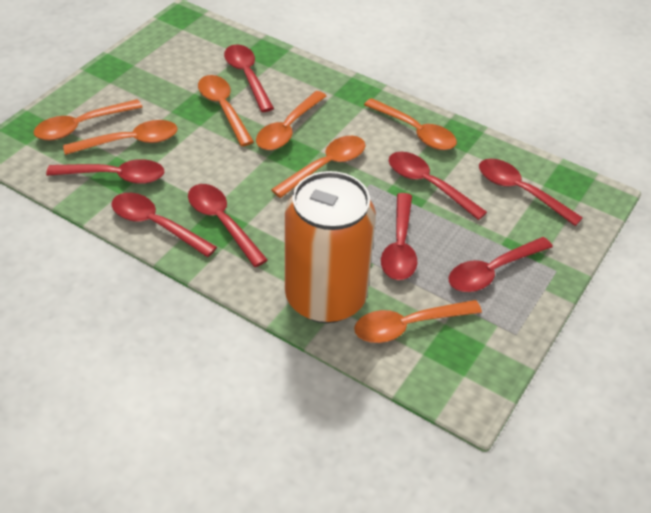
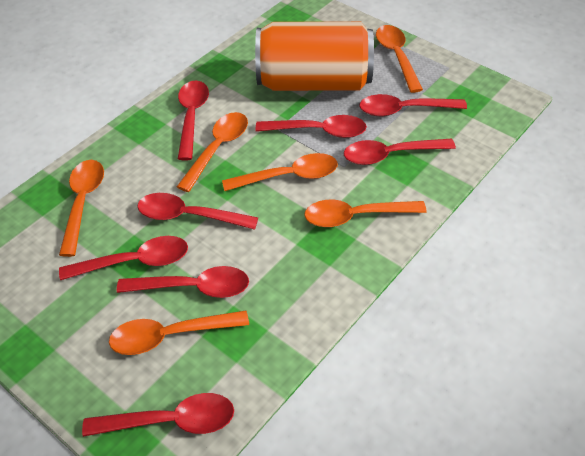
orange spoon: 7 -> 6

